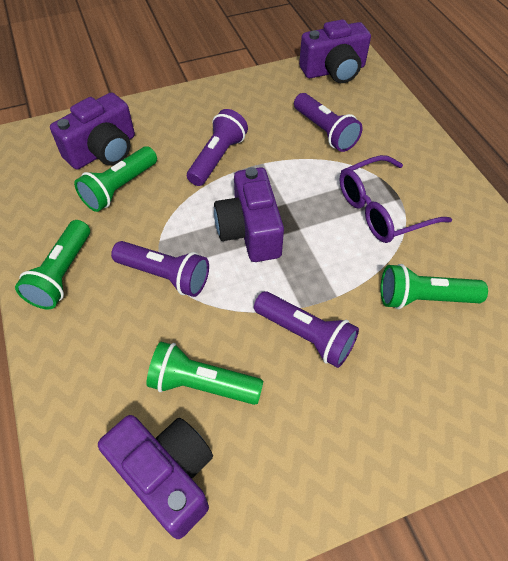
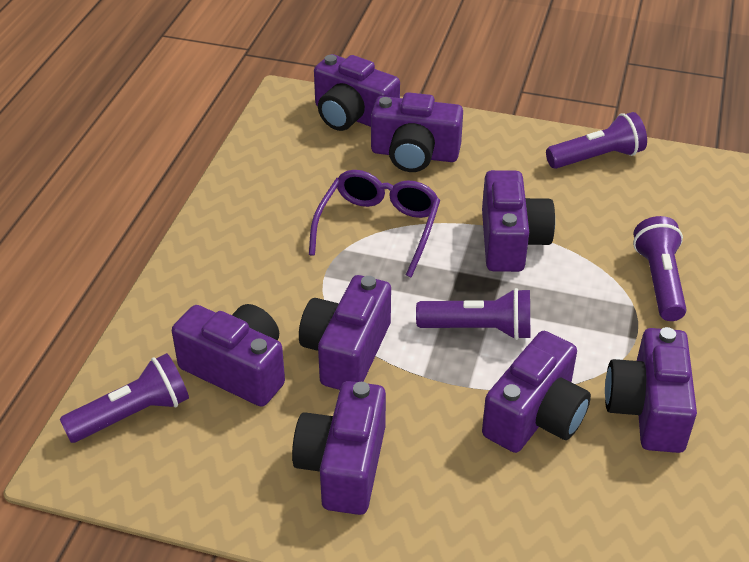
green flashlight: 4 -> 0
purple camera: 4 -> 8

